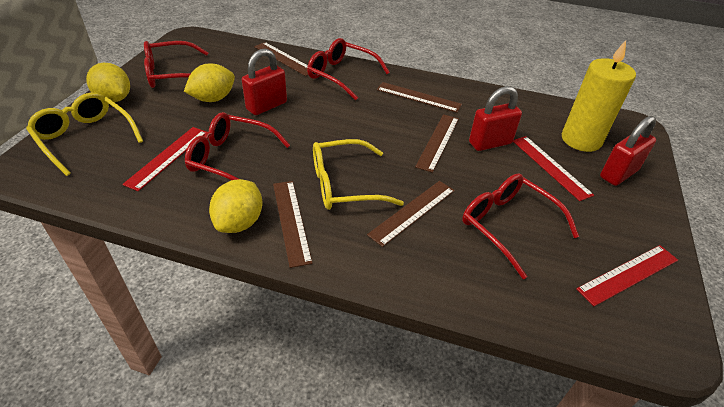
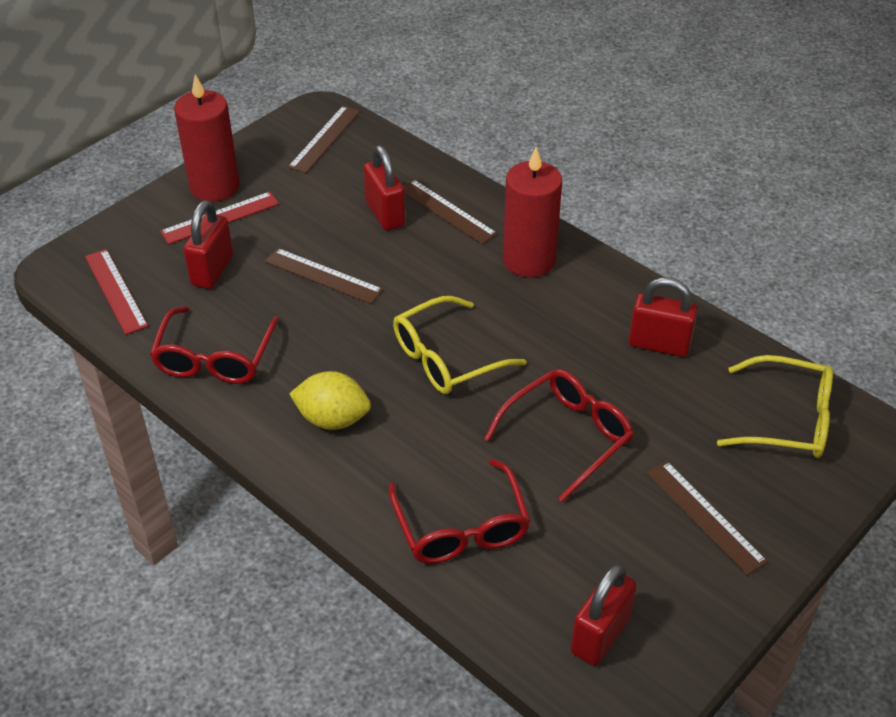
brown ruler: 5 -> 4
red candle: 0 -> 2
red glasses: 4 -> 3
red padlock: 3 -> 4
red ruler: 3 -> 2
yellow candle: 1 -> 0
yellow lemon: 3 -> 1

